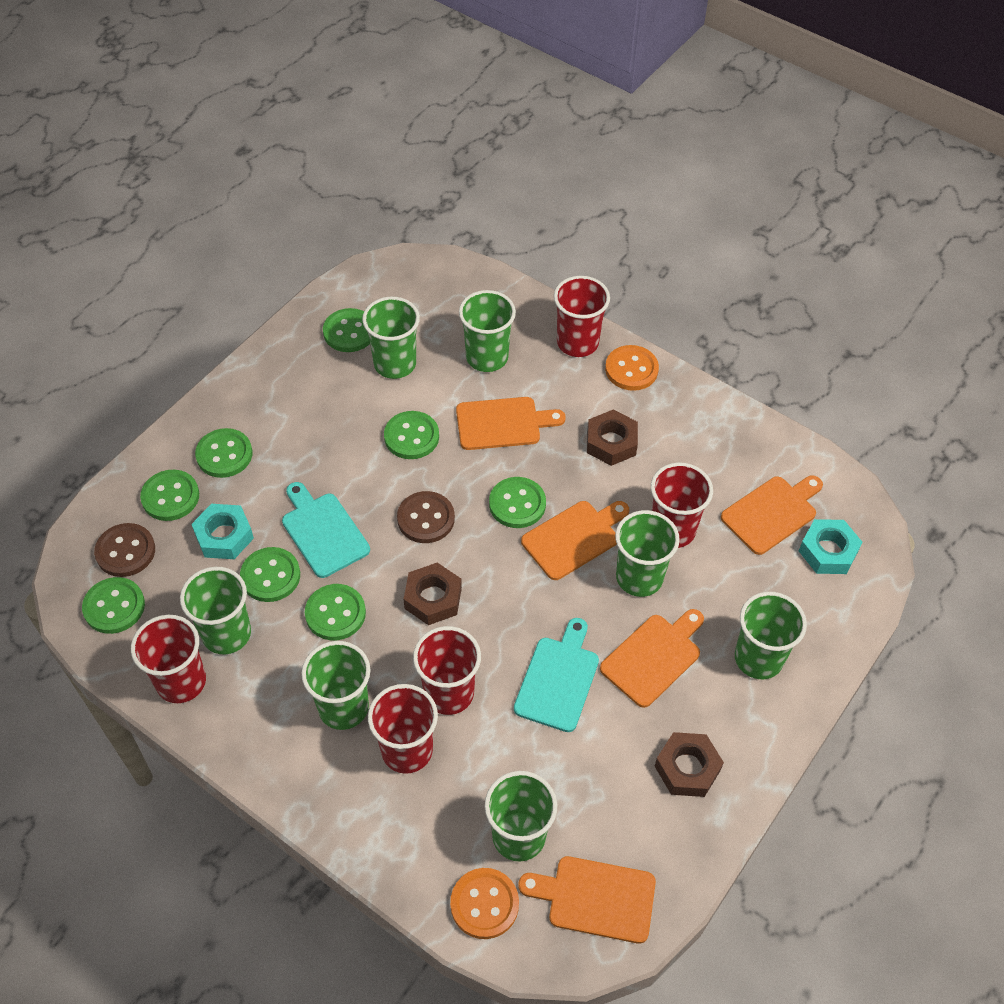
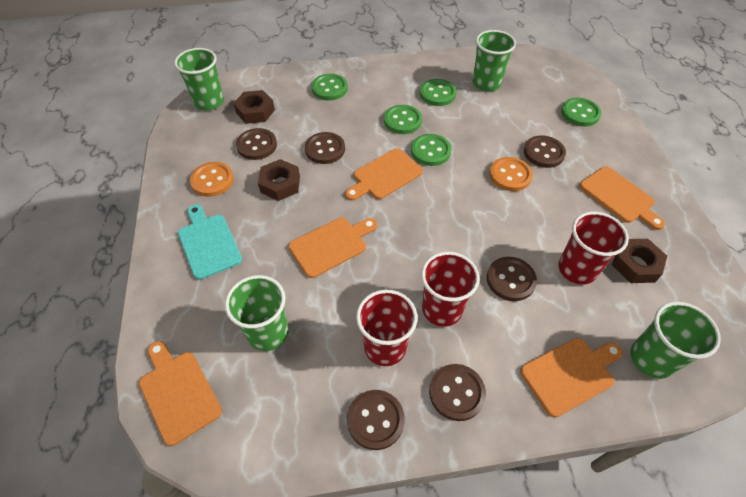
brown button: 2 -> 6
green button: 8 -> 5
green cup: 7 -> 4
red cup: 5 -> 3
turquoise cutting board: 2 -> 1
turquoise nut: 2 -> 0

